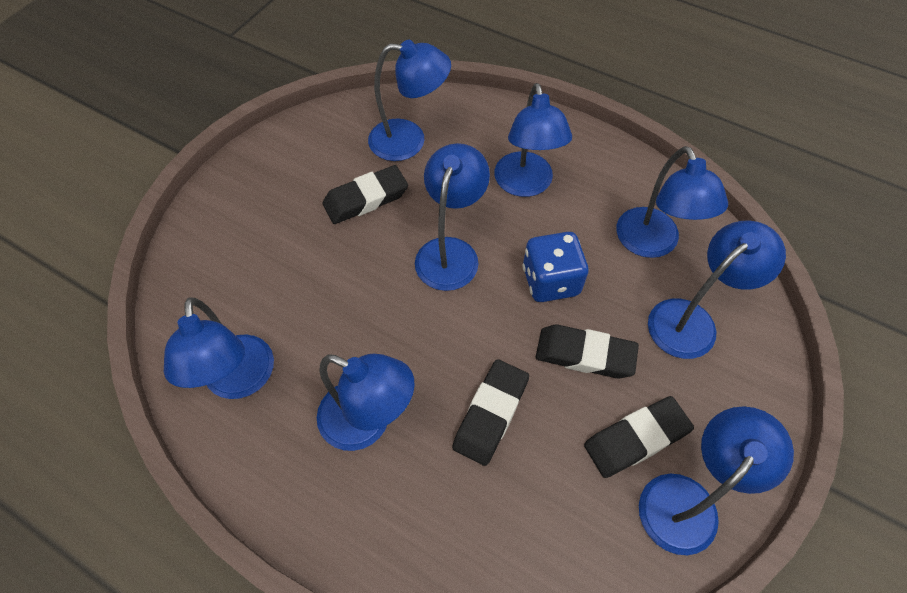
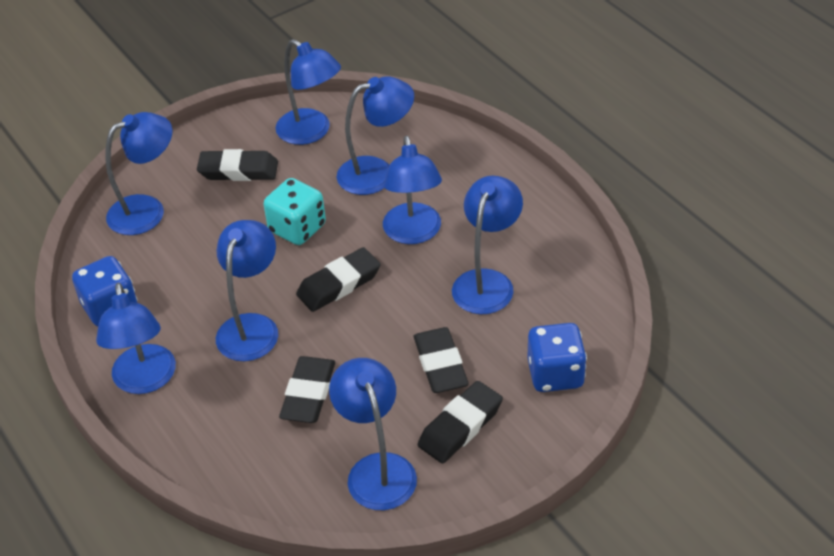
black eraser: 4 -> 5
blue dice: 1 -> 2
turquoise dice: 0 -> 1

